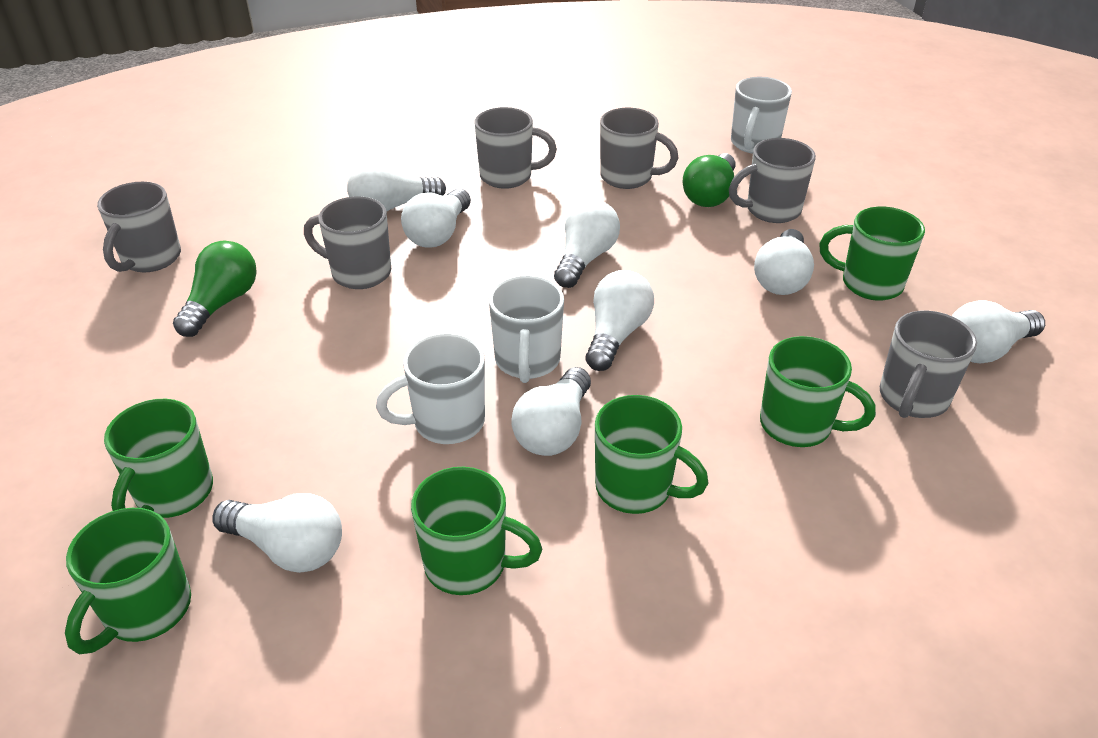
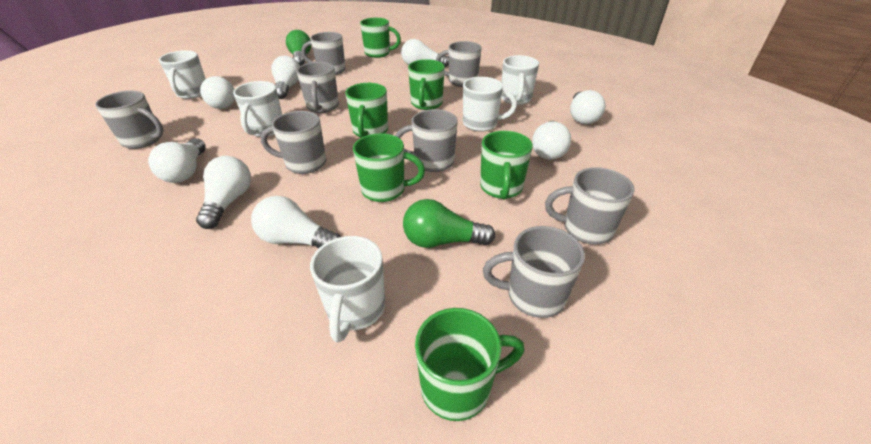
grey mug: 6 -> 8
white mug: 3 -> 5

